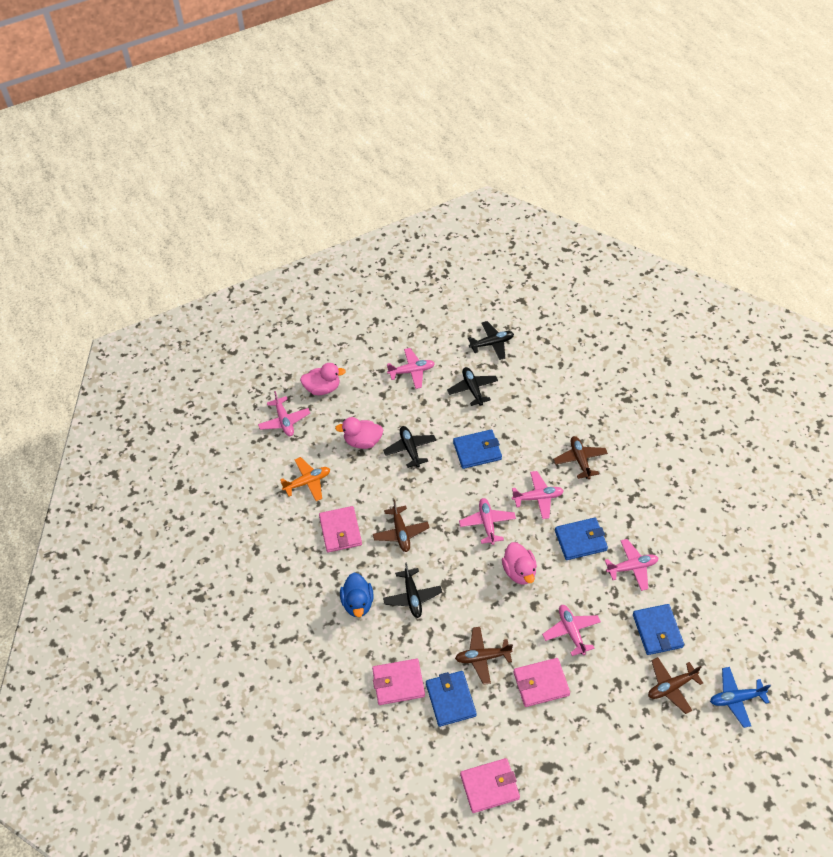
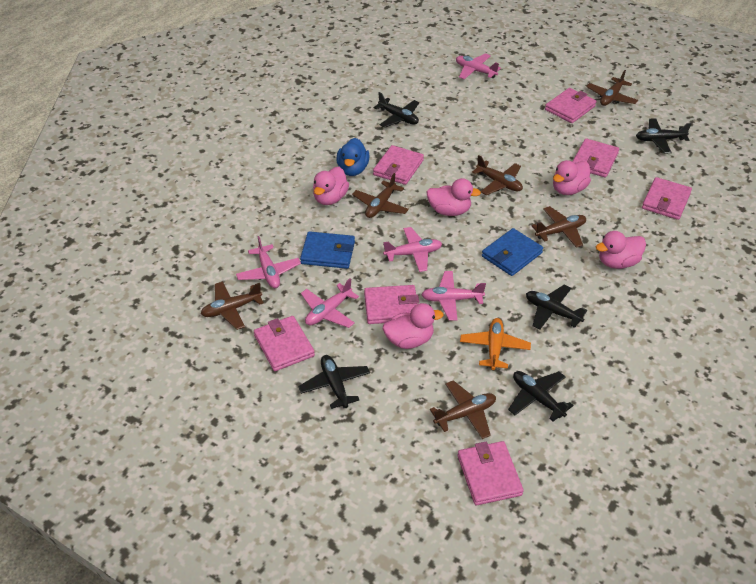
black plane: 4 -> 5
blue plane: 1 -> 0
blue wallet: 4 -> 2
brown plane: 4 -> 6
pink duck: 3 -> 5
pink plane: 6 -> 5
pink wallet: 4 -> 7

